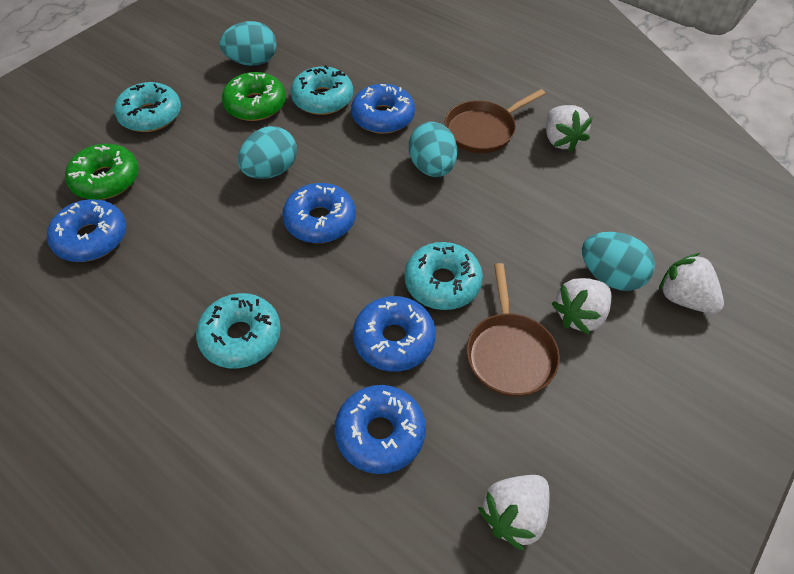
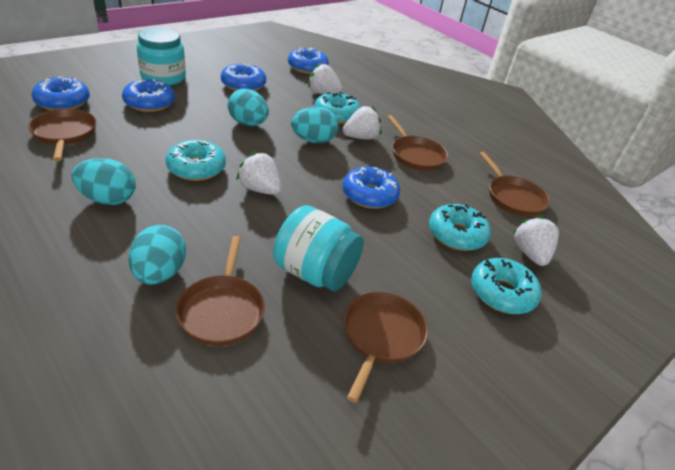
brown pan: 2 -> 5
green donut: 2 -> 0
turquoise jar: 0 -> 2

